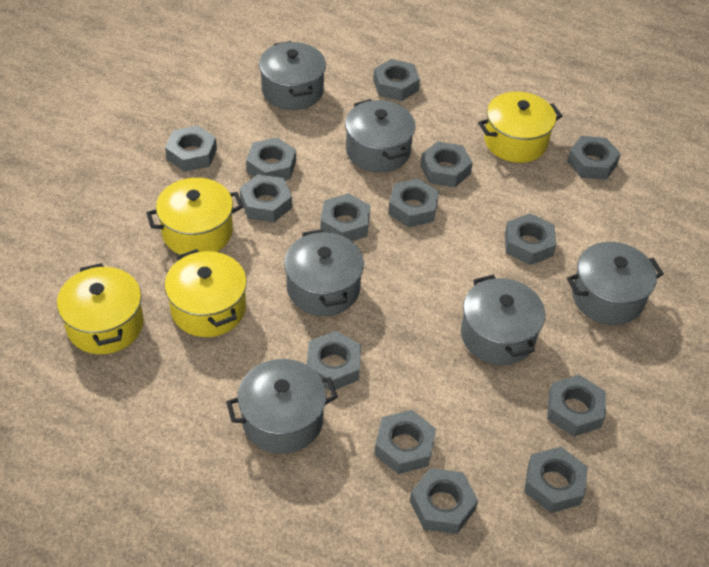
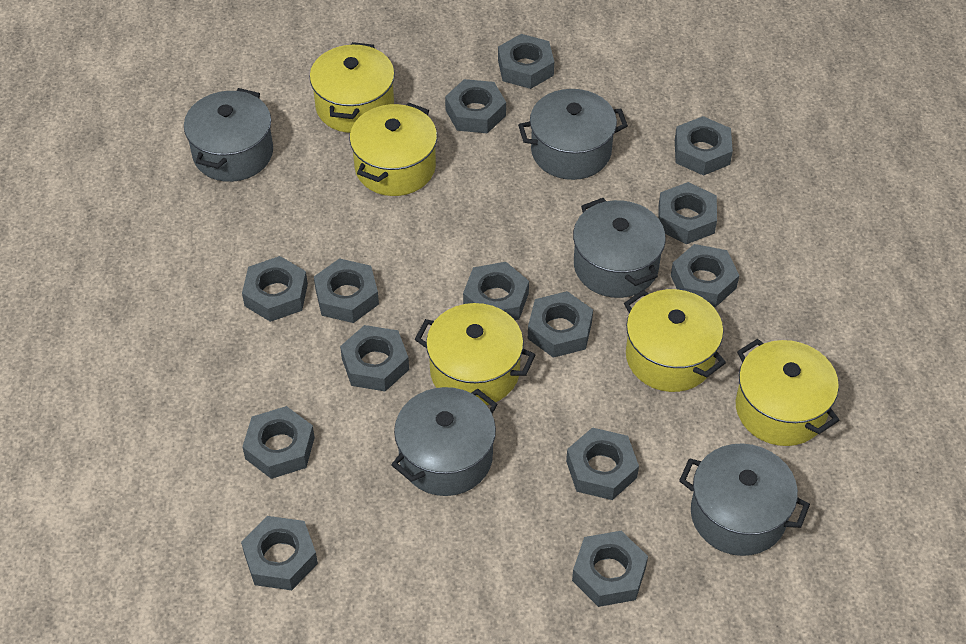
grey pot: 6 -> 5
yellow pot: 4 -> 5

